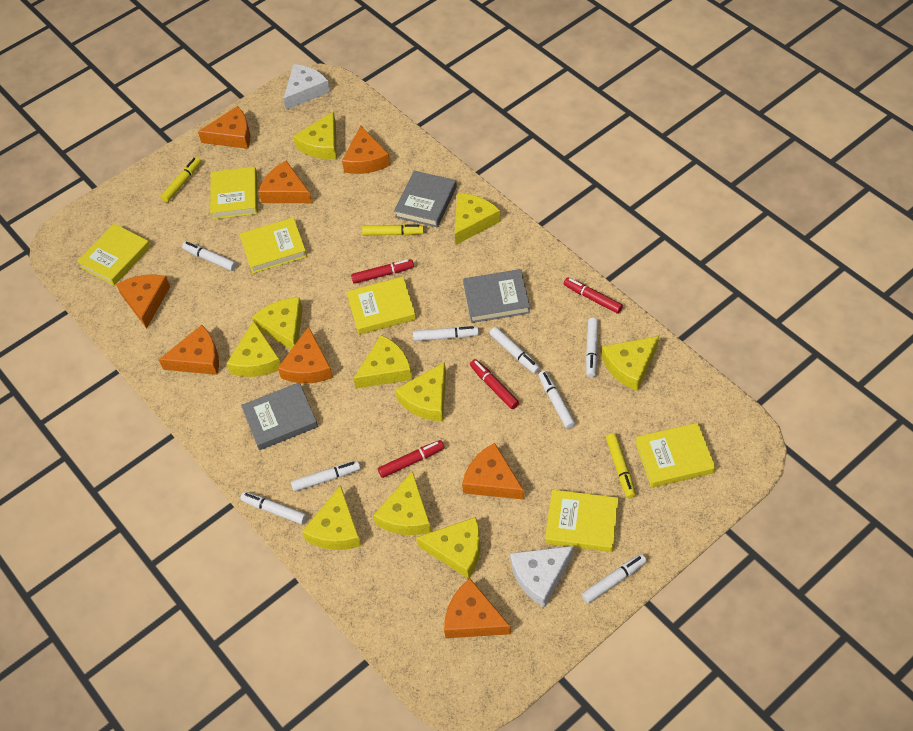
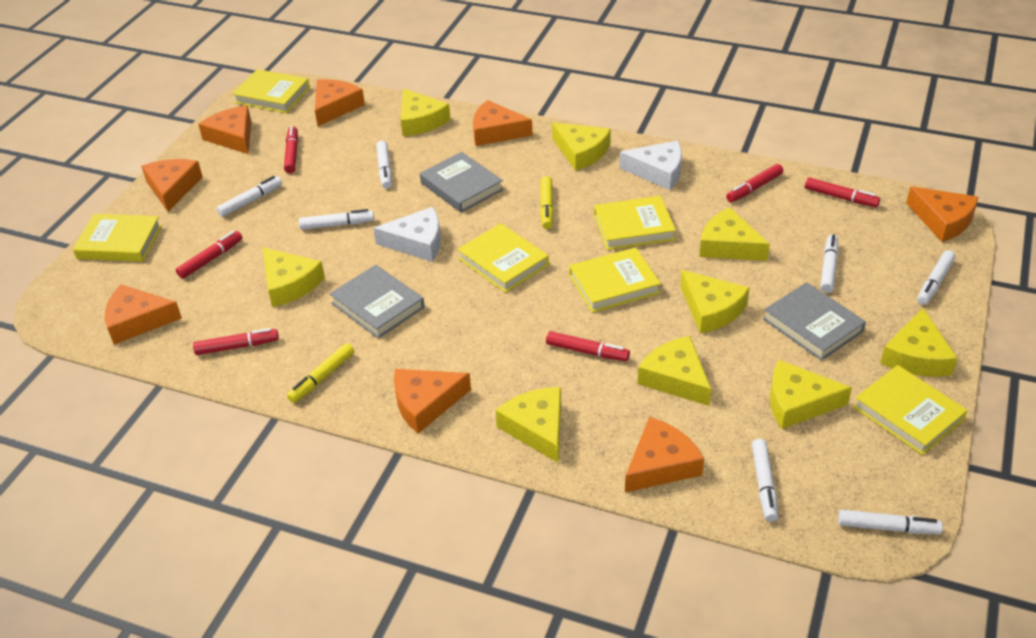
red marker: 4 -> 6
white marker: 8 -> 7
yellow cheese: 10 -> 9
yellow marker: 3 -> 2

